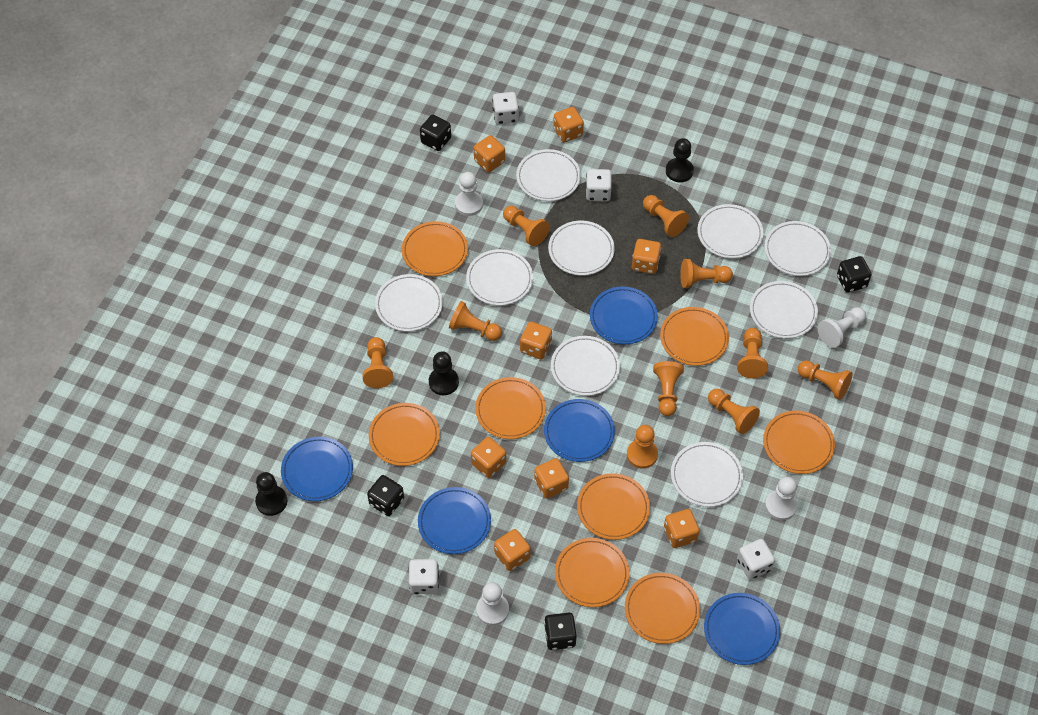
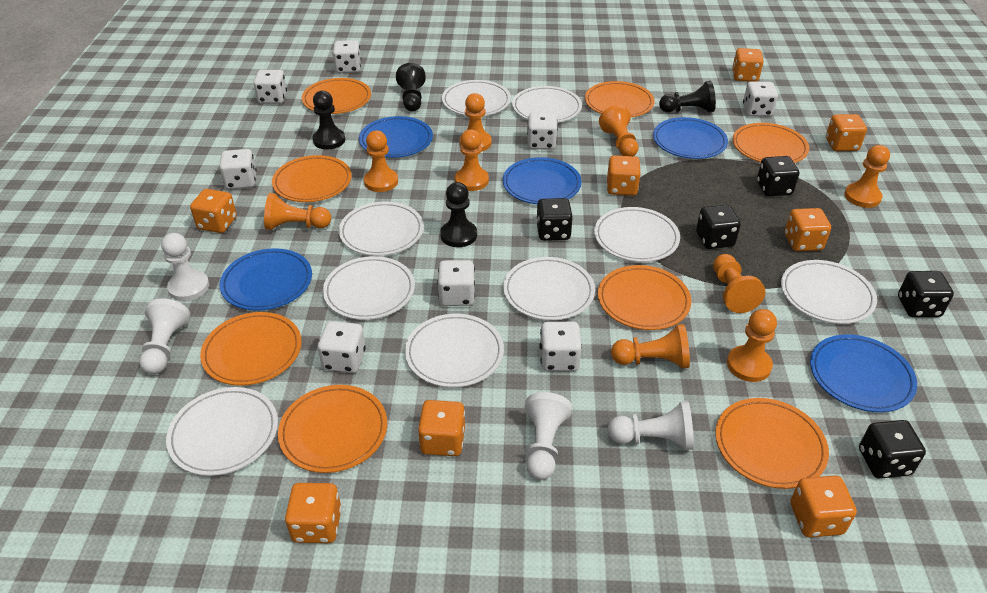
black dice: 4 -> 5
black pawn: 3 -> 4
orange pawn: 10 -> 9
white dice: 4 -> 8

